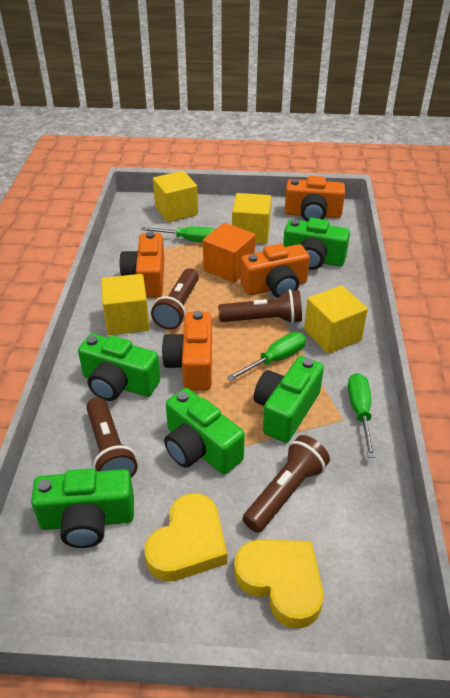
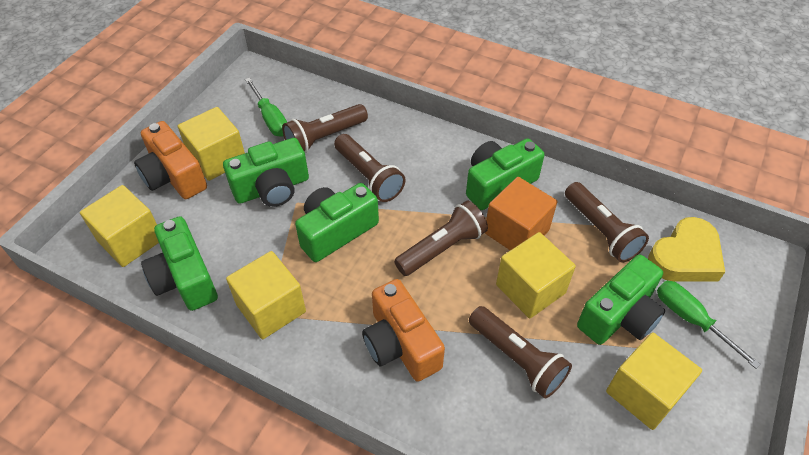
brown flashlight: 4 -> 5
green screwdriver: 3 -> 2
orange camera: 4 -> 2
yellow cube: 4 -> 5
yellow heart: 2 -> 1

